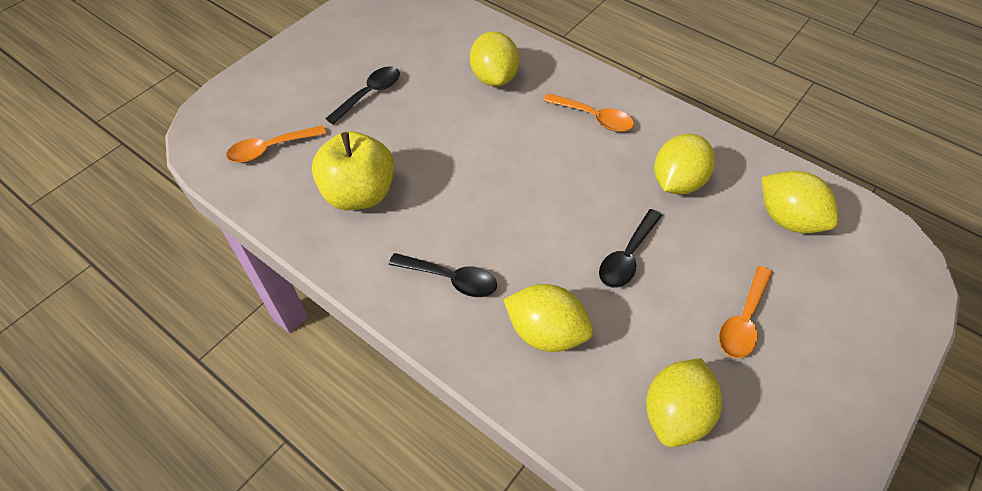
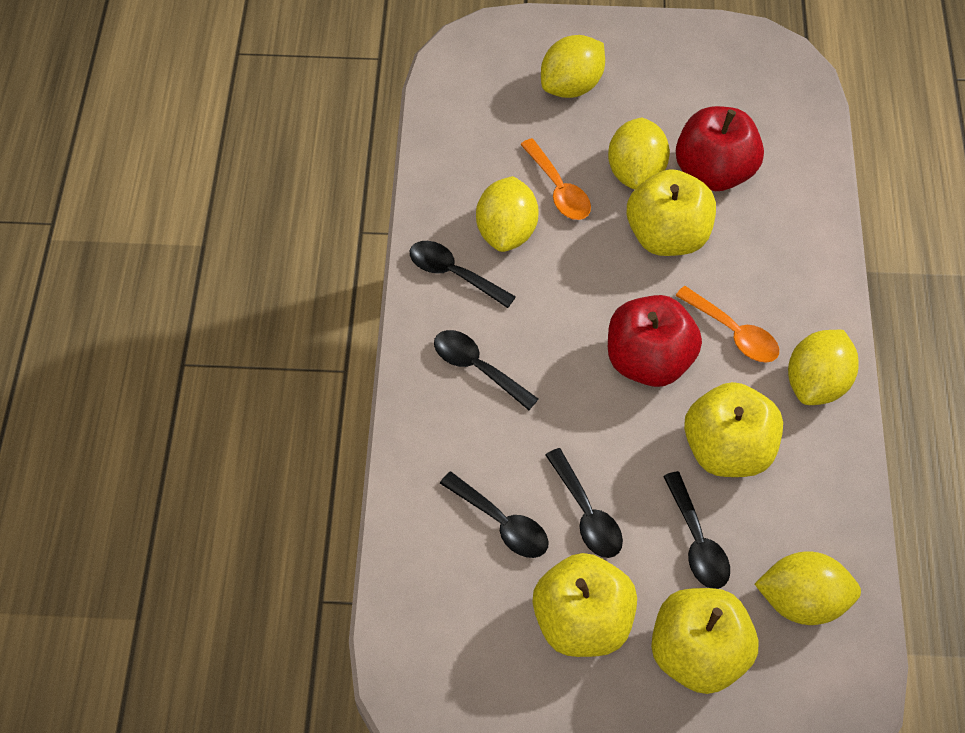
black spoon: 3 -> 5
orange spoon: 3 -> 2
red apple: 0 -> 2
yellow apple: 1 -> 4

